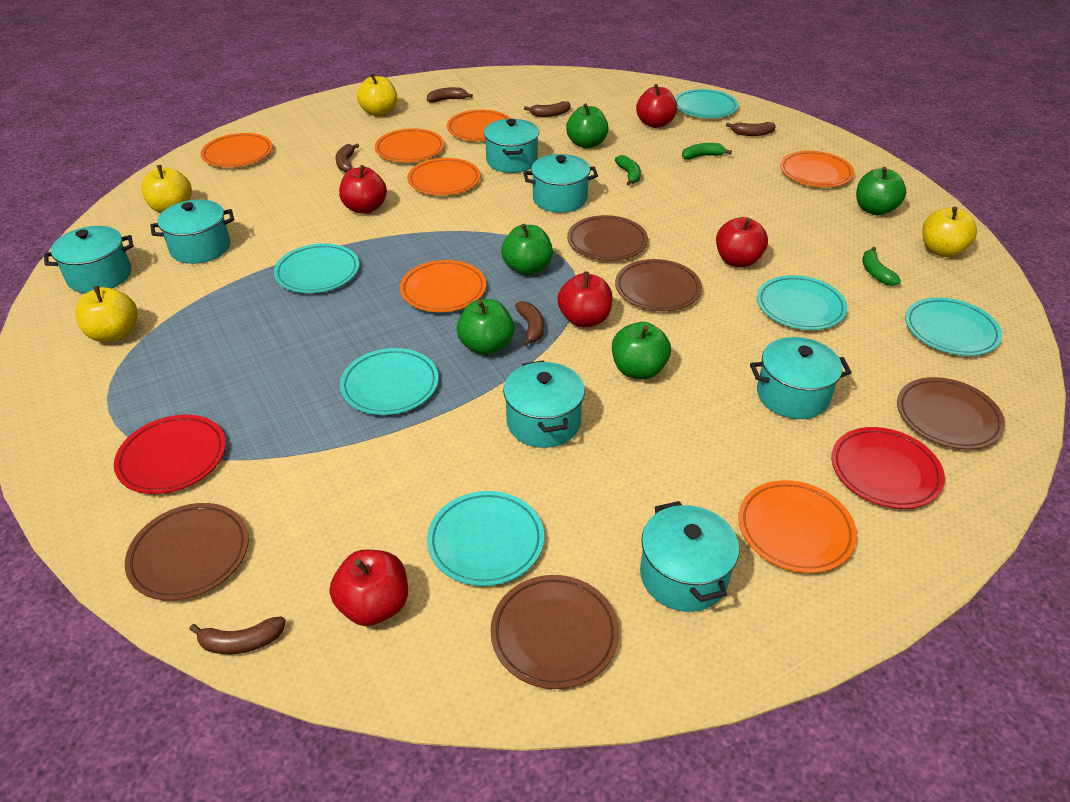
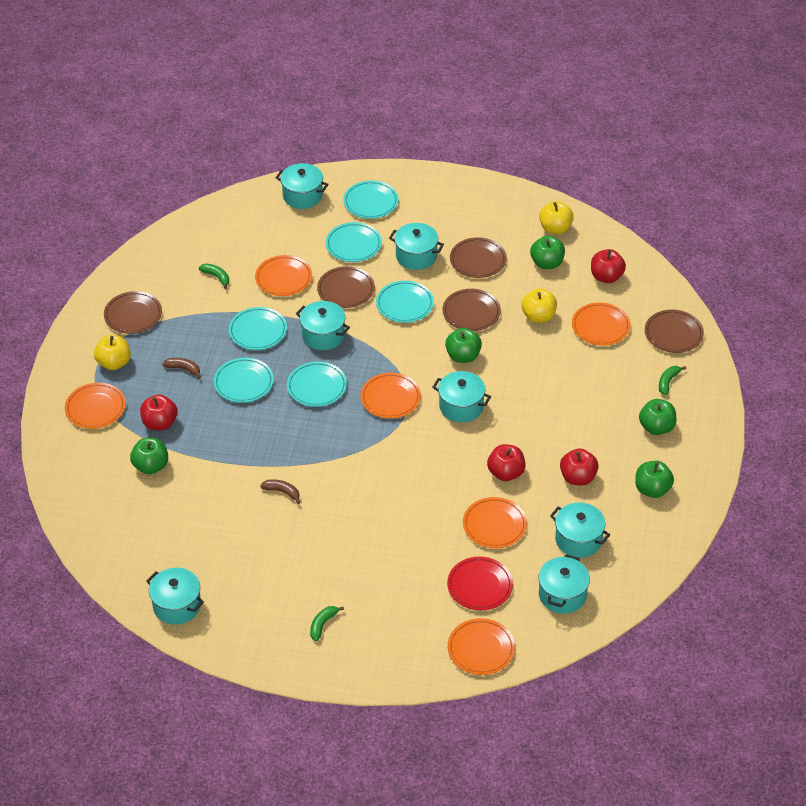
brown banana: 6 -> 2
orange plate: 7 -> 6
red apple: 5 -> 4
red plate: 2 -> 1
yellow apple: 4 -> 3

